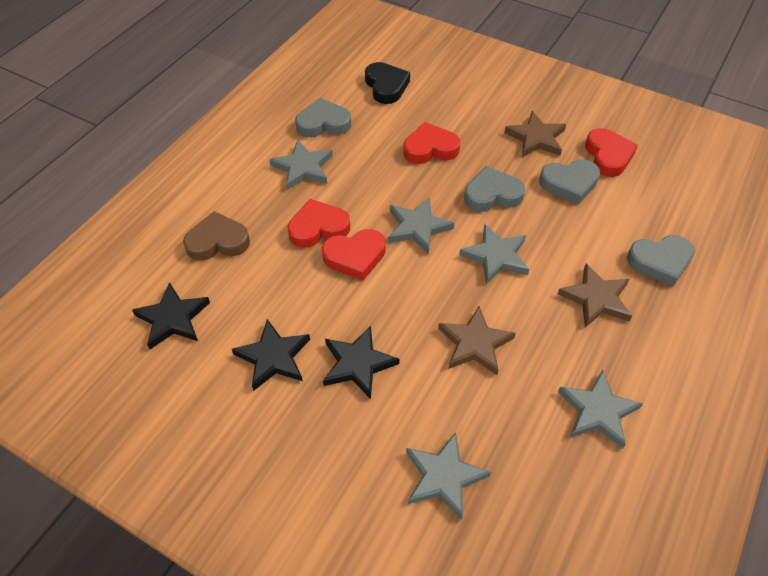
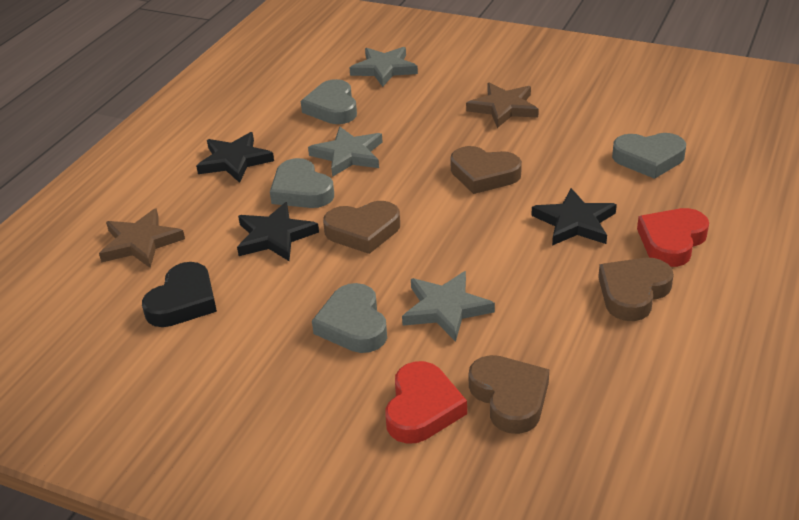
brown heart: 1 -> 4
brown star: 3 -> 2
grey star: 5 -> 3
red heart: 4 -> 2

